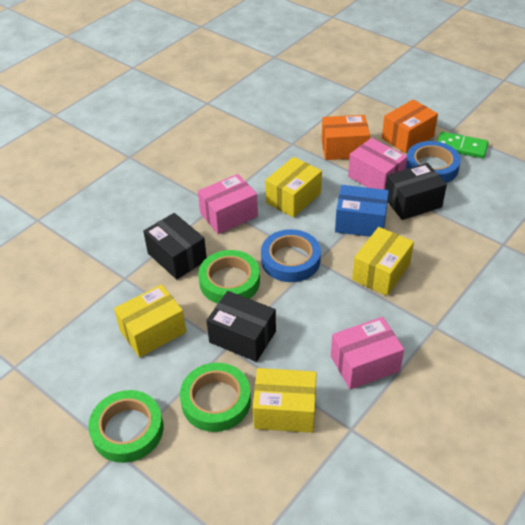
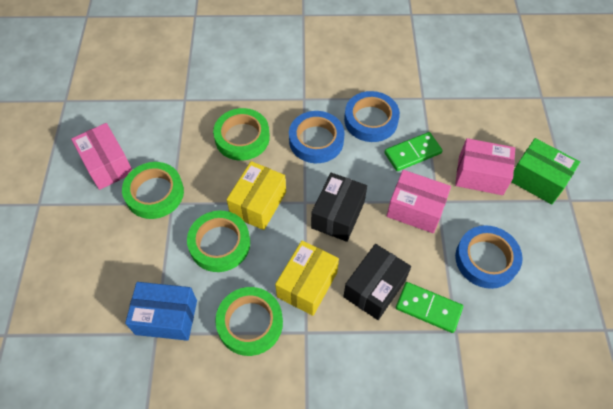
black box: 3 -> 2
blue tape: 2 -> 3
green box: 0 -> 1
green domino: 1 -> 2
green tape: 3 -> 4
orange box: 2 -> 0
yellow box: 4 -> 2

